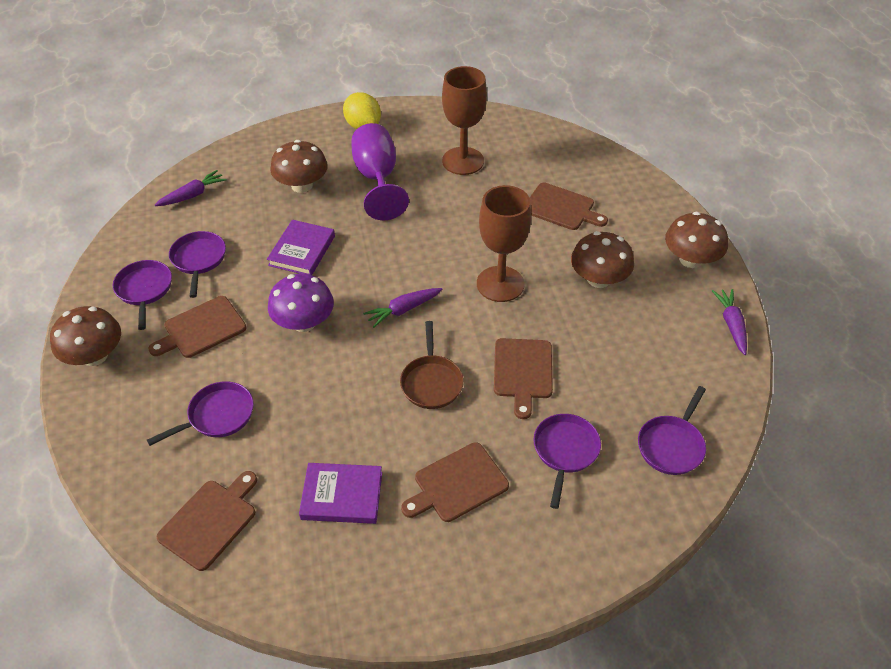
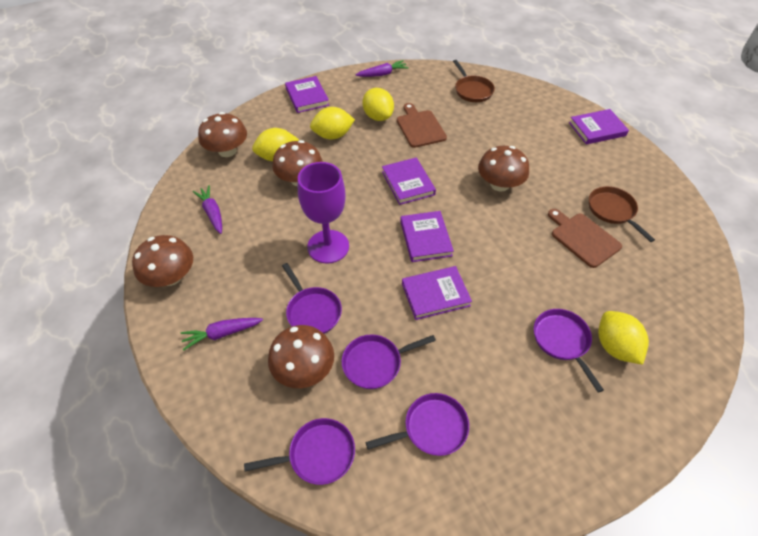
brown cutting board: 5 -> 2
brown goblet: 2 -> 0
brown mushroom: 4 -> 5
brown pan: 1 -> 2
purple book: 2 -> 5
purple mushroom: 1 -> 0
yellow lemon: 1 -> 4

